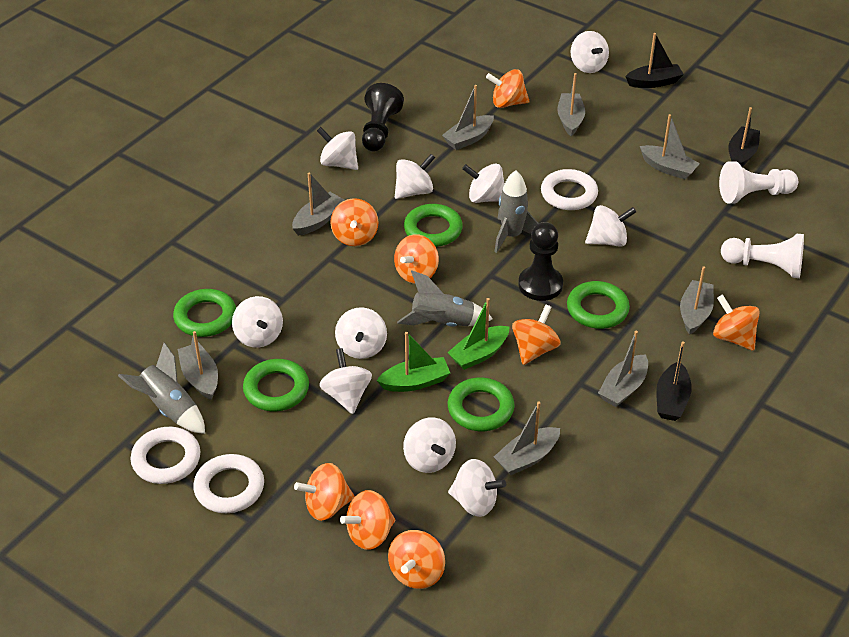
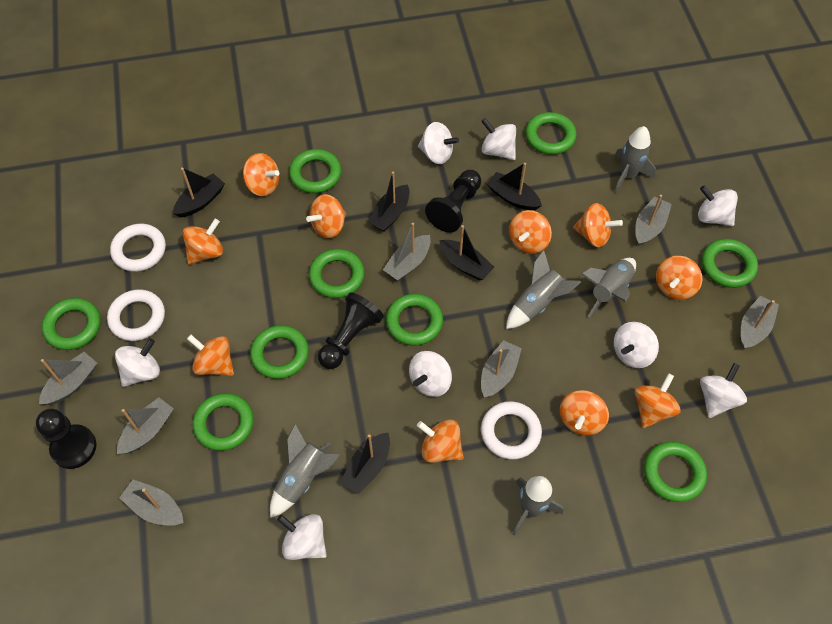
black boat: 3 -> 5
black pawn: 2 -> 3
green boat: 2 -> 0
green ring: 5 -> 9
grey boat: 8 -> 7
grey rocket: 3 -> 5
orange spinning top: 8 -> 10
white pawn: 2 -> 0
white spinning top: 10 -> 8

